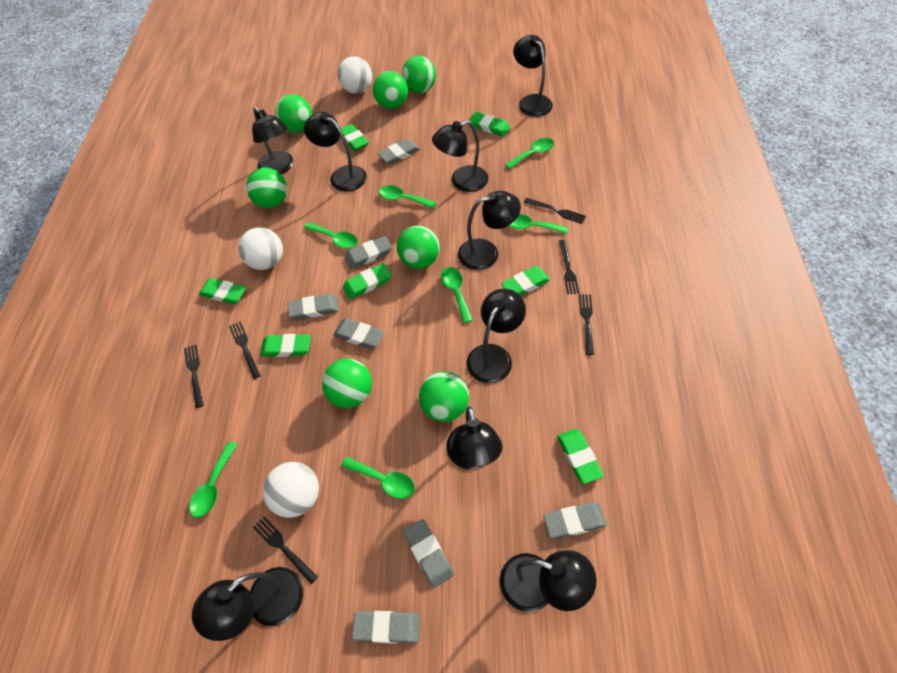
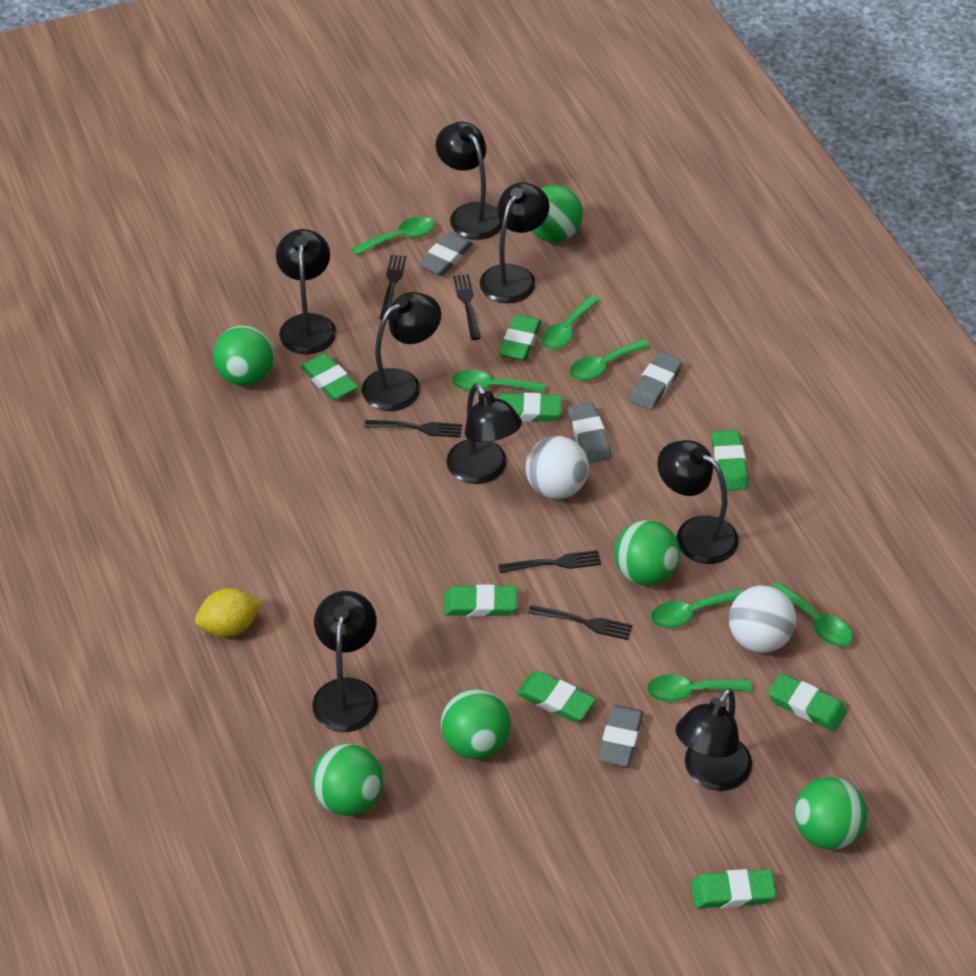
black fork: 6 -> 5
black lamp: 9 -> 8
green ball: 7 -> 6
green eraser: 7 -> 8
grey eraser: 7 -> 4
white ball: 3 -> 2
yellow lemon: 0 -> 1

